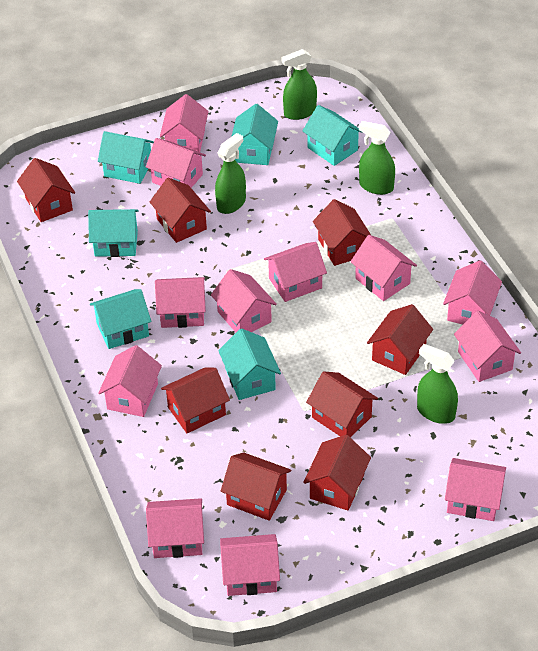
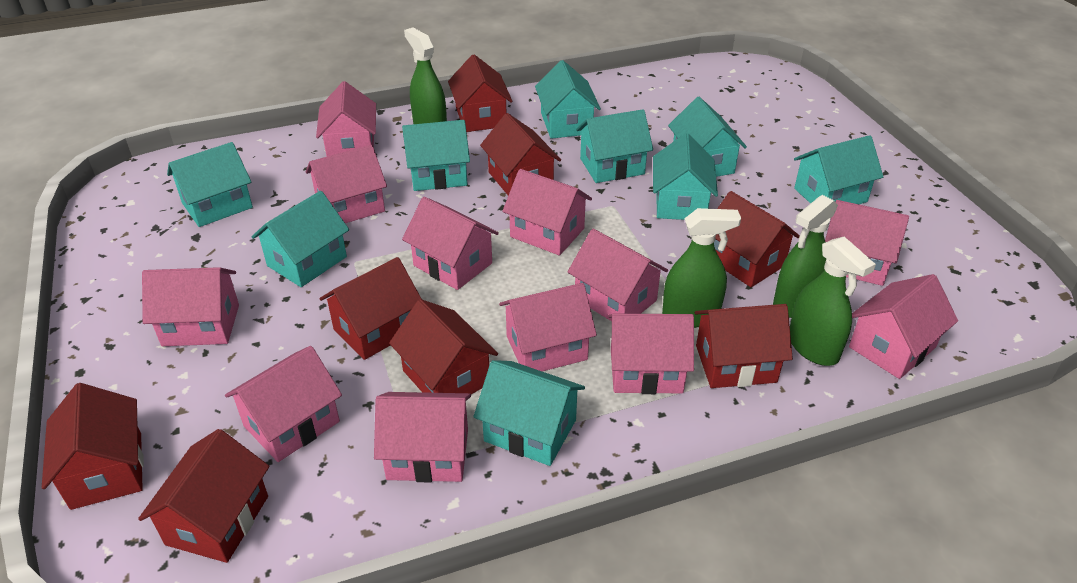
turquoise house: 6 -> 9

